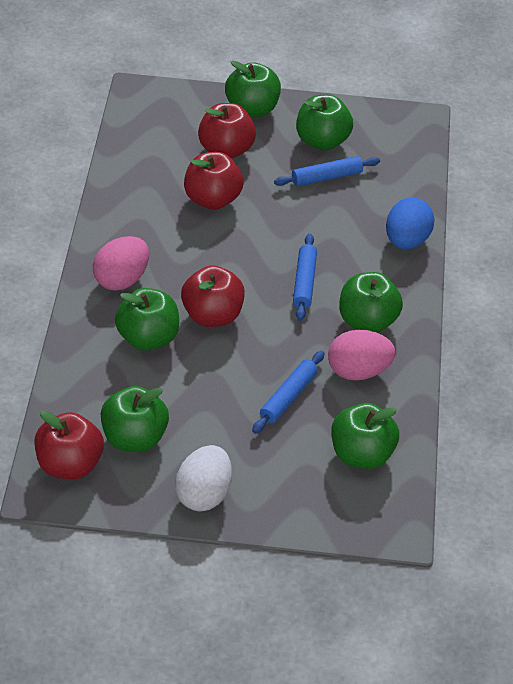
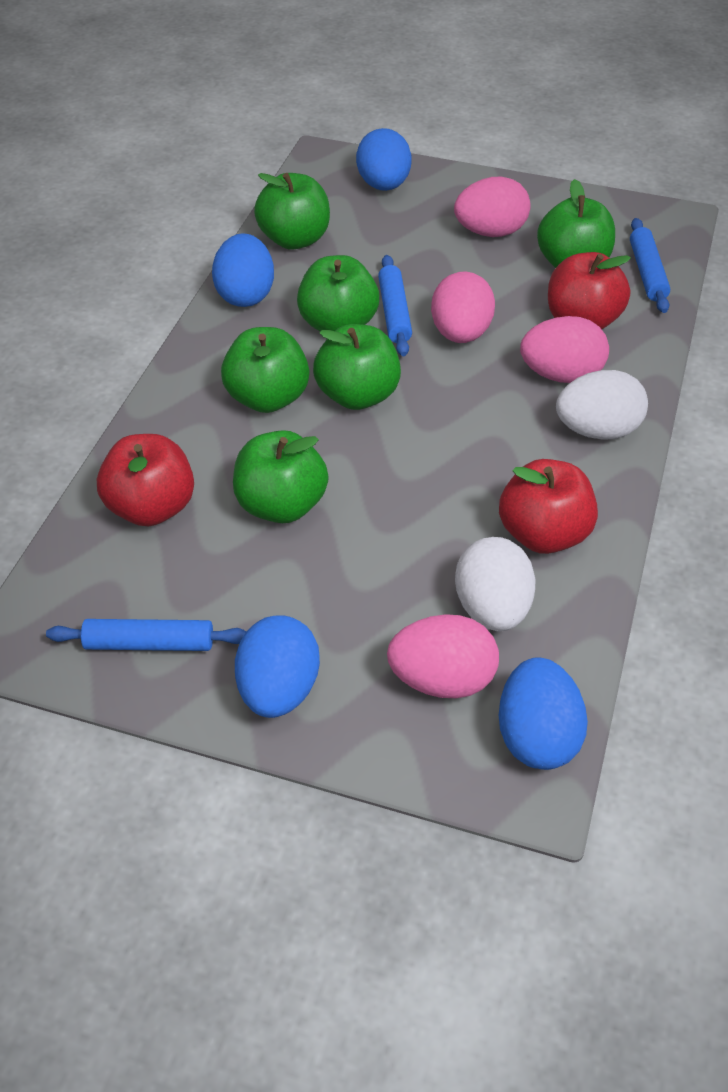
blue egg: 1 -> 4
pink egg: 2 -> 4
red apple: 4 -> 3
white egg: 1 -> 2

